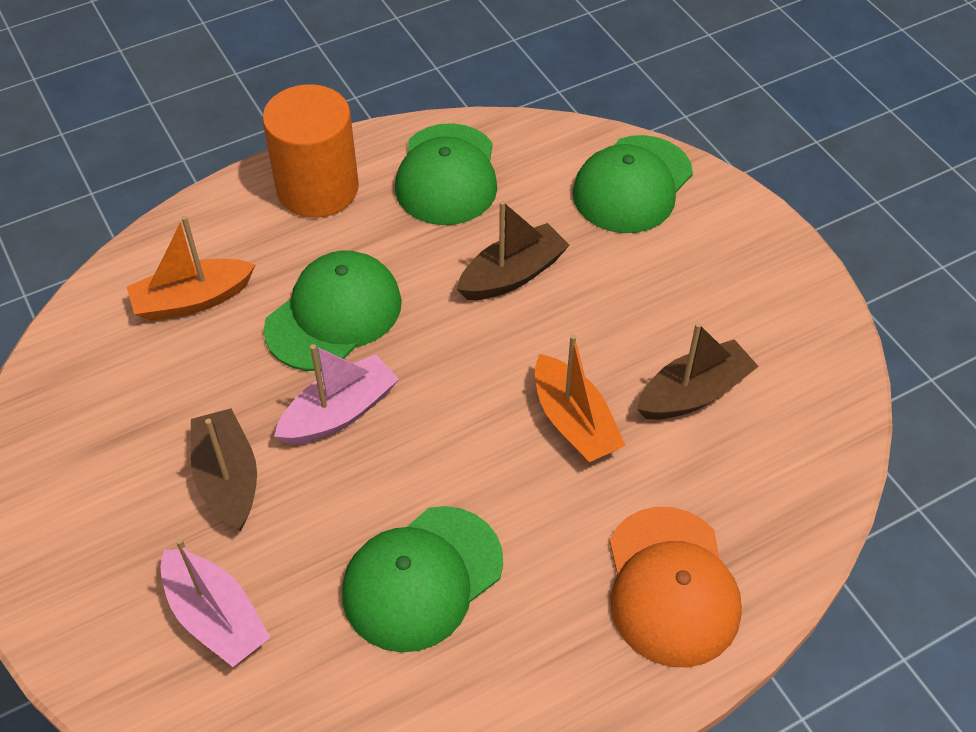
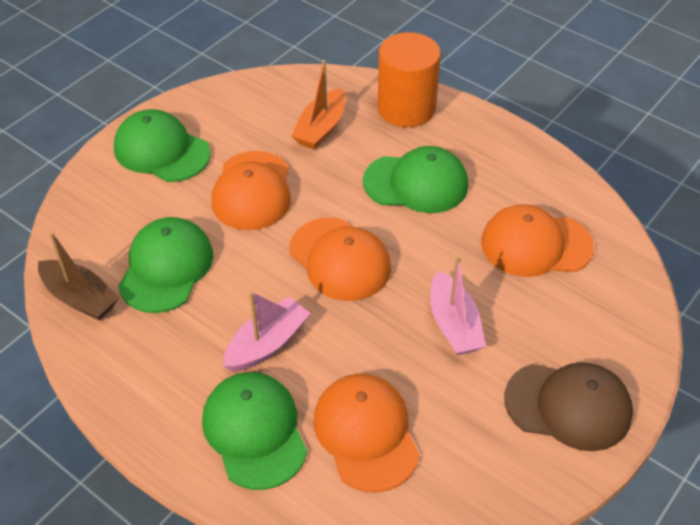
brown boat: 3 -> 1
brown cap: 0 -> 1
orange boat: 2 -> 1
orange cap: 1 -> 4

